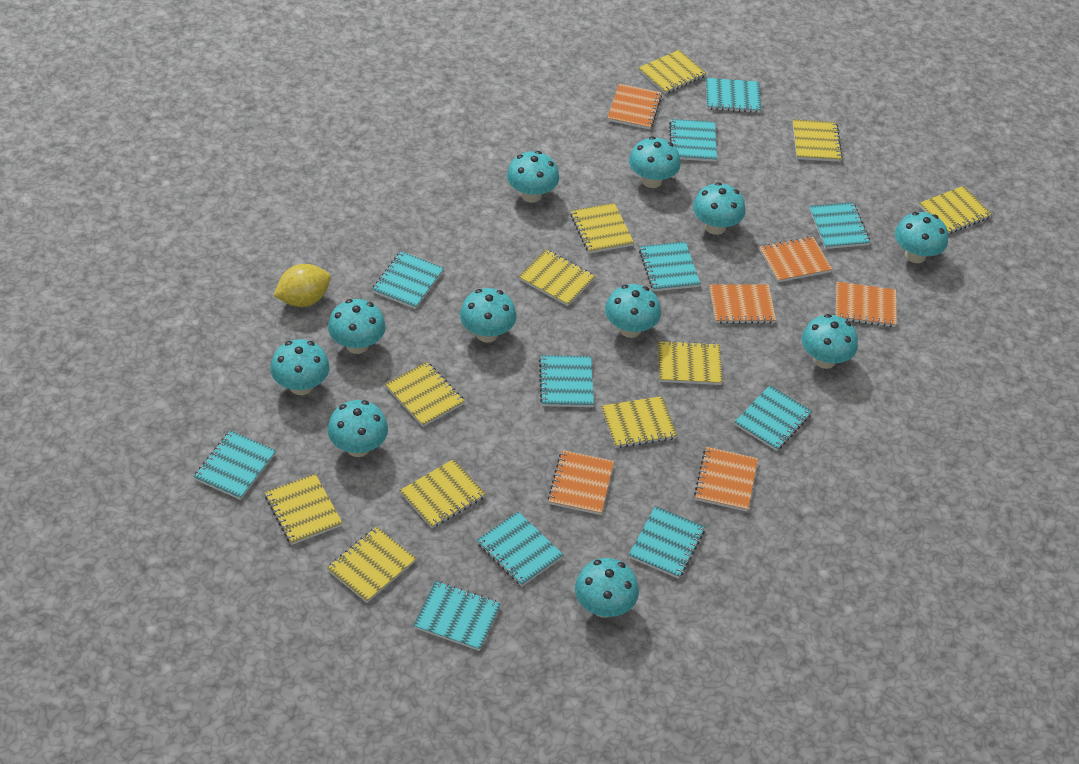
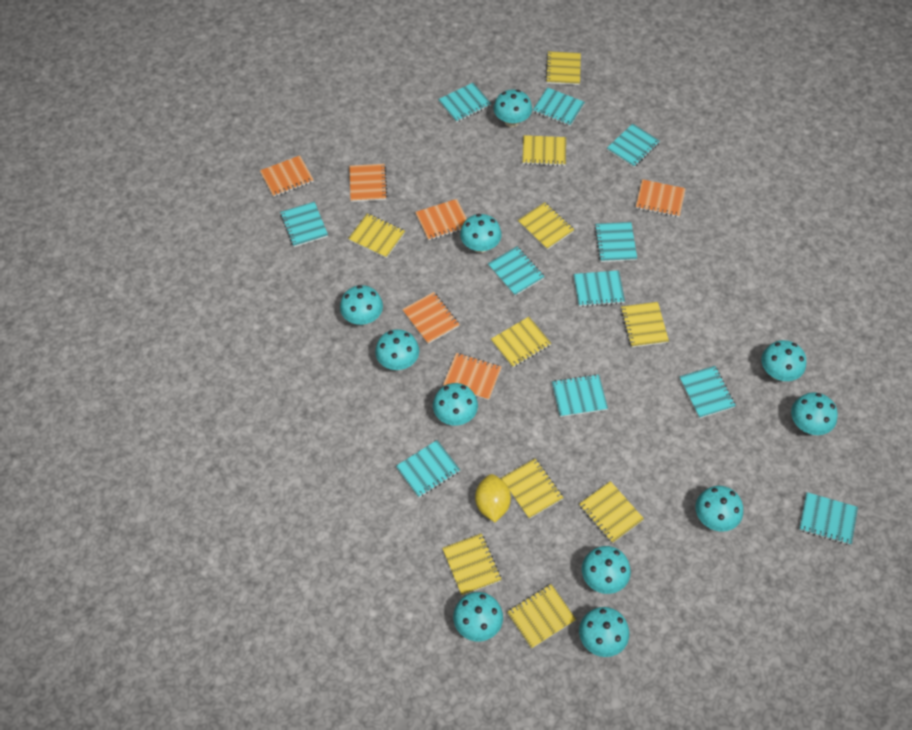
yellow notebook: 11 -> 10

